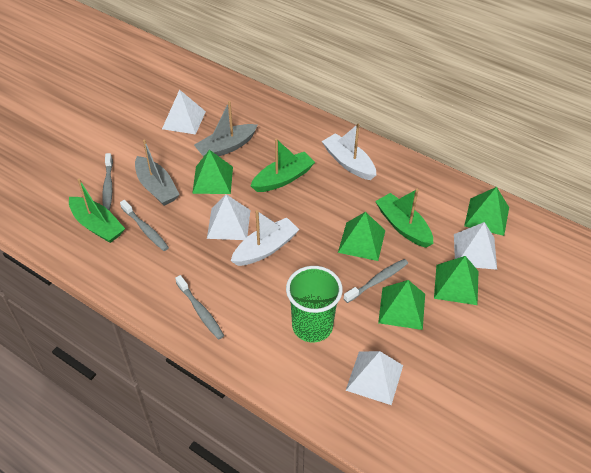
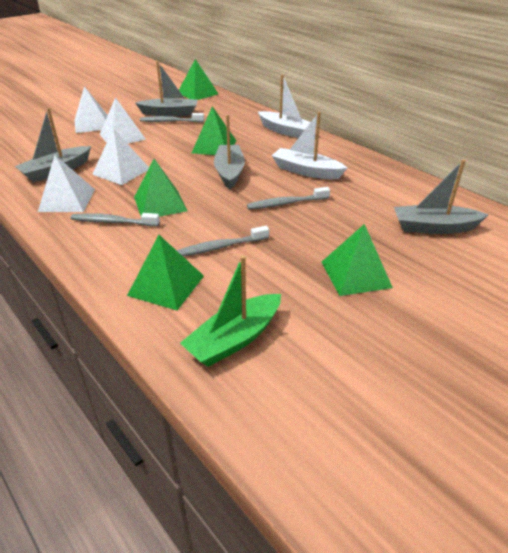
green boat: 3 -> 1
green cup: 1 -> 0
grey boat: 2 -> 4

